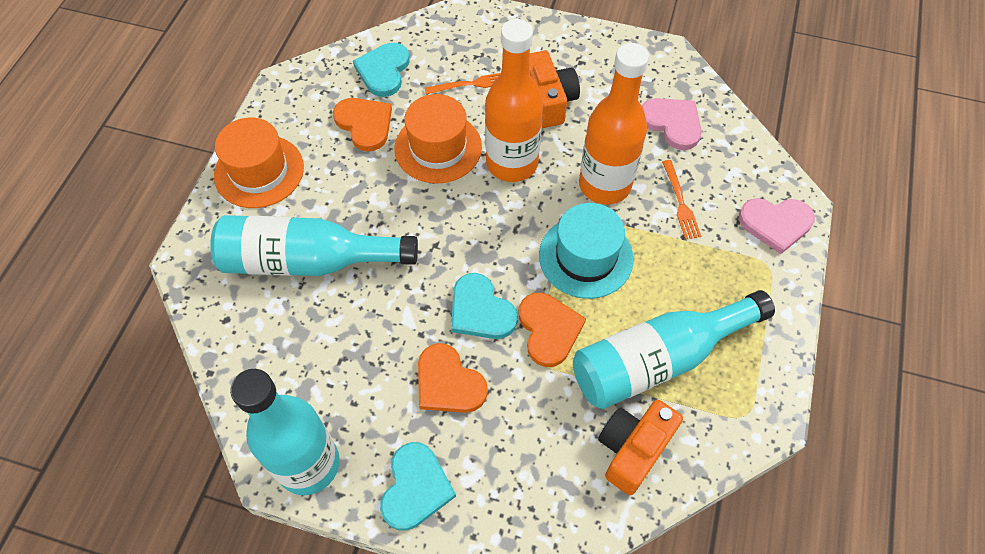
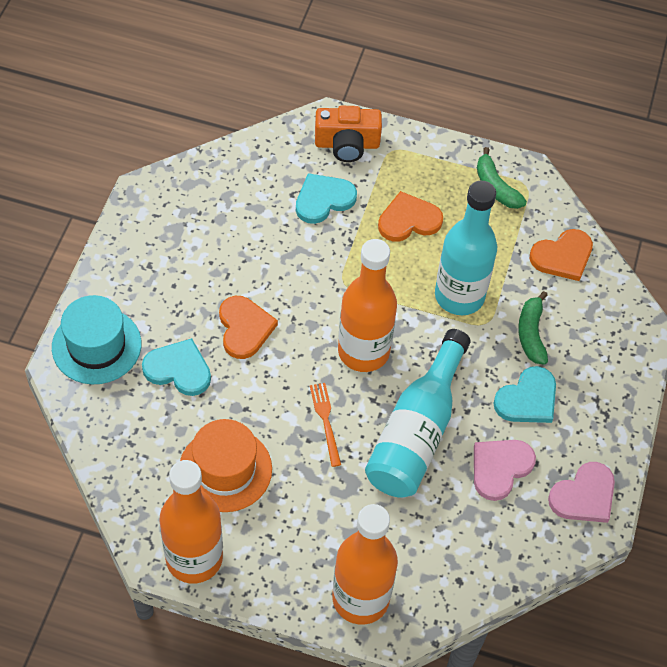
green banana: 0 -> 2
orange bottle: 2 -> 3
orange camera: 2 -> 1
orange fork: 2 -> 1
orange hat: 2 -> 1
turquoise bottle: 3 -> 2

